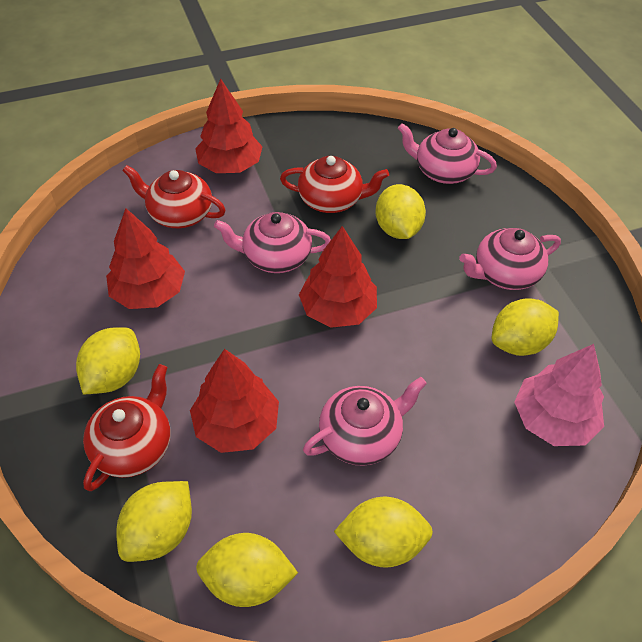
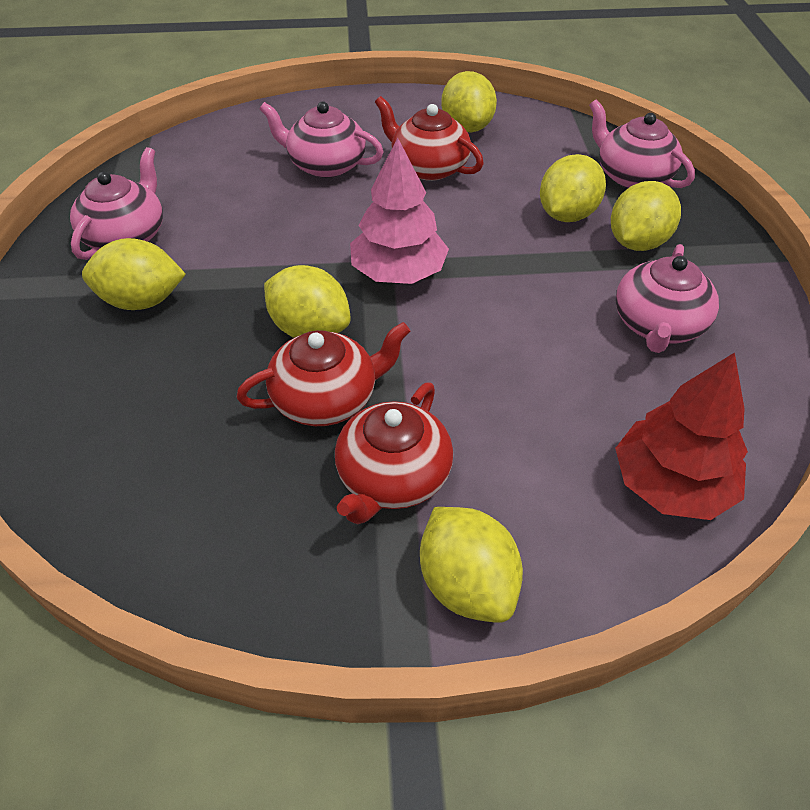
red tree: 4 -> 1

